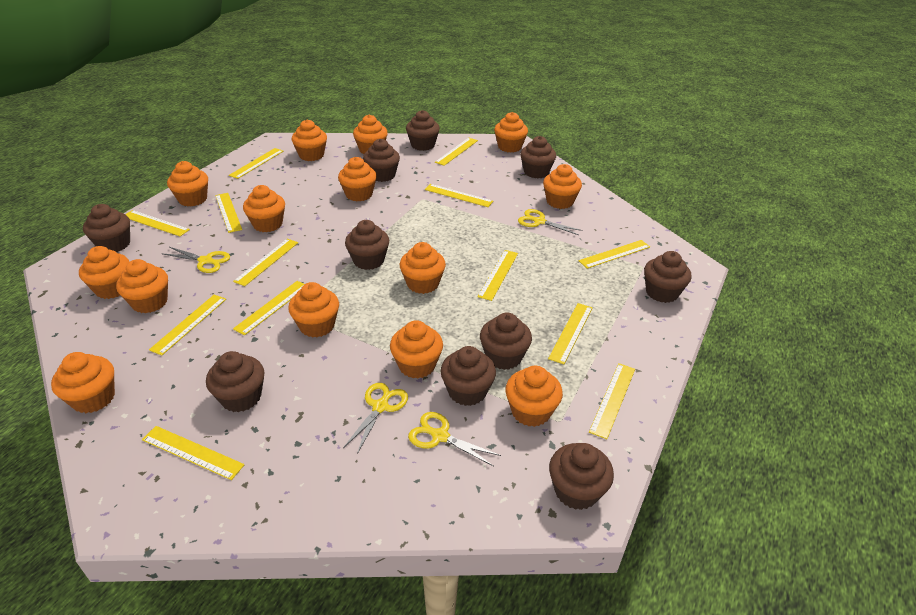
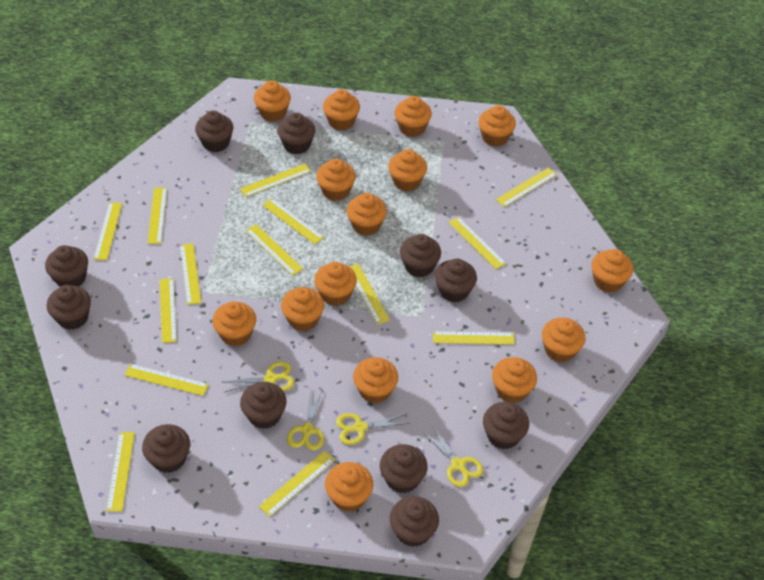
brown cupcake: 10 -> 11
orange cupcake: 14 -> 15
yellow ruler: 13 -> 14

